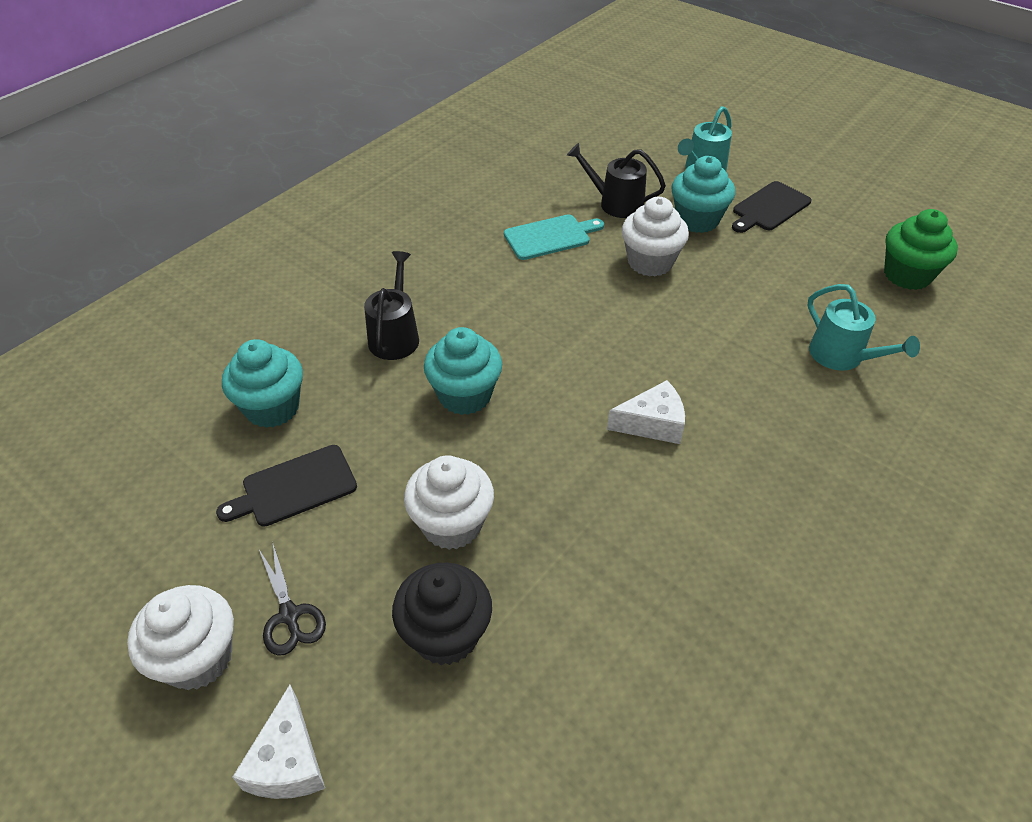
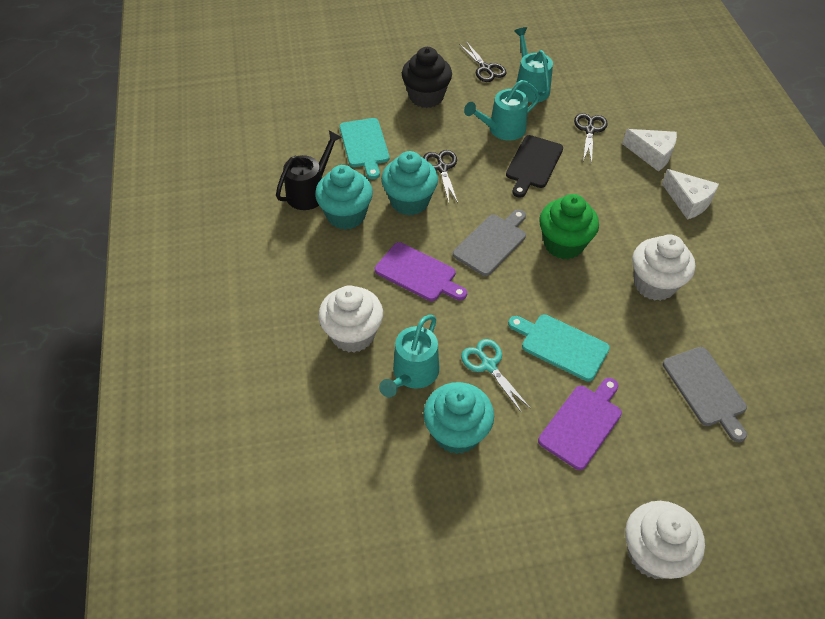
black cutting board: 2 -> 1
black scissors: 1 -> 3
black watering can: 2 -> 1
grey cutting board: 0 -> 2
purple cutting board: 0 -> 2
turquoise cutting board: 1 -> 2
turquoise scissors: 0 -> 1
turquoise watering can: 2 -> 3

